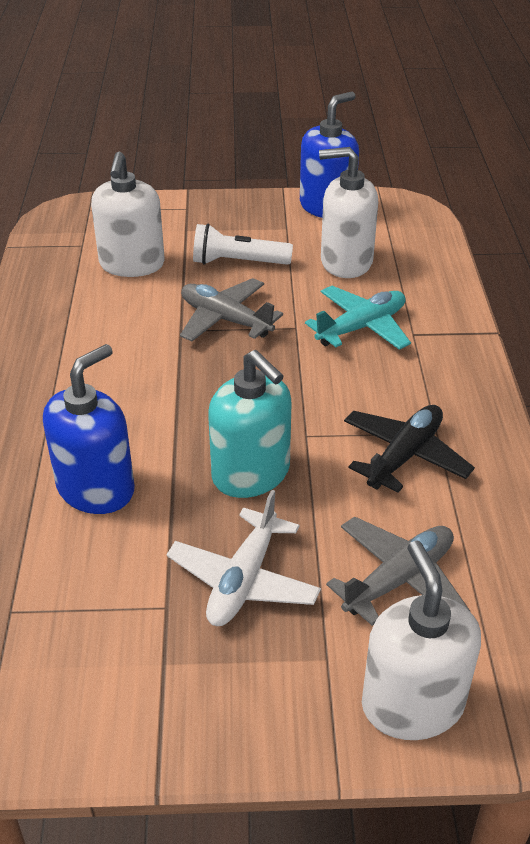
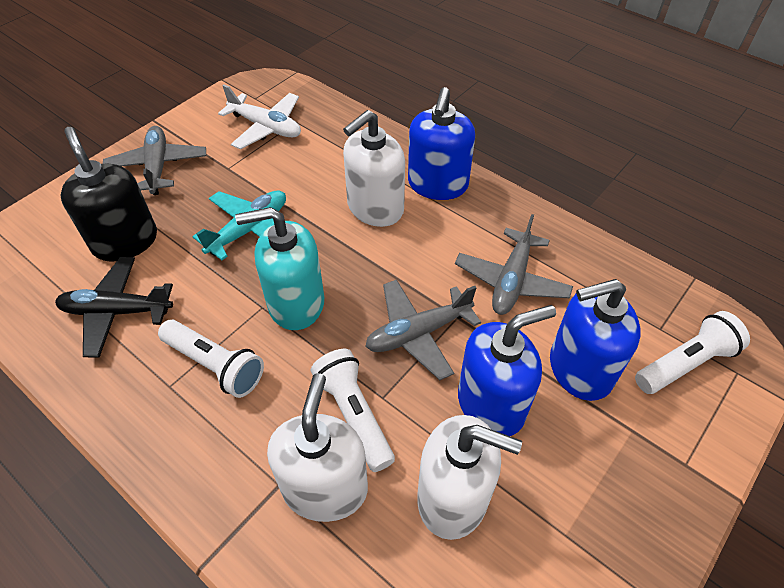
black soap dispenser: 0 -> 1
blue soap dispenser: 2 -> 3
grey plane: 2 -> 3
white flashlight: 1 -> 3

